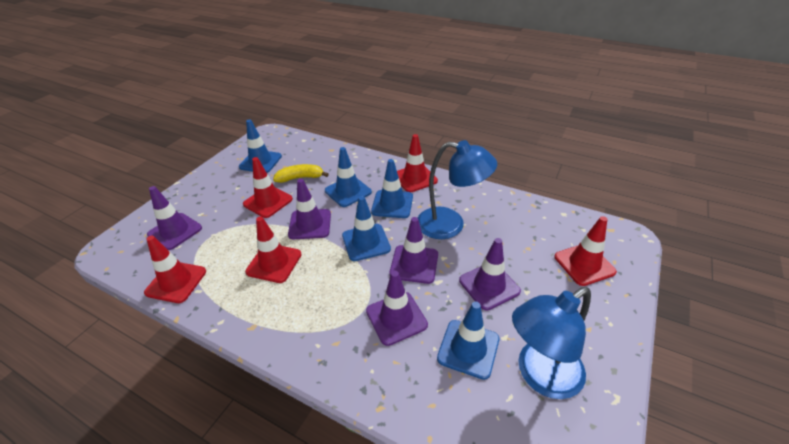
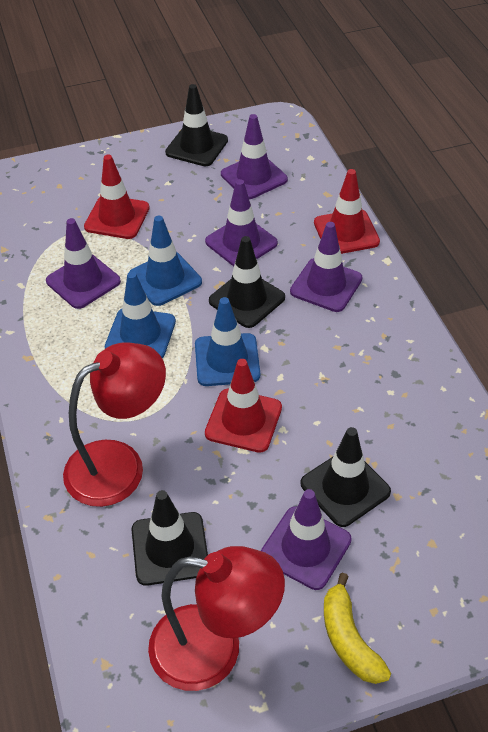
black traffic cone: 0 -> 4
blue lamp: 2 -> 0
blue traffic cone: 5 -> 3
red lamp: 0 -> 2
red traffic cone: 5 -> 3

